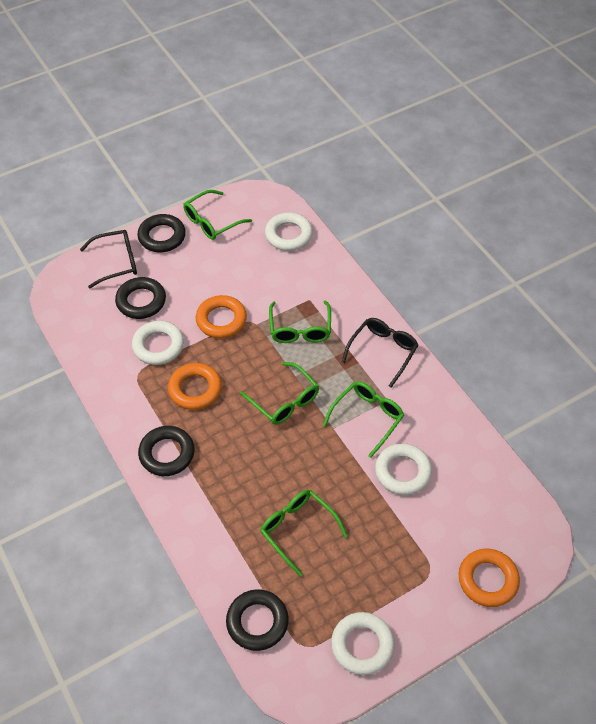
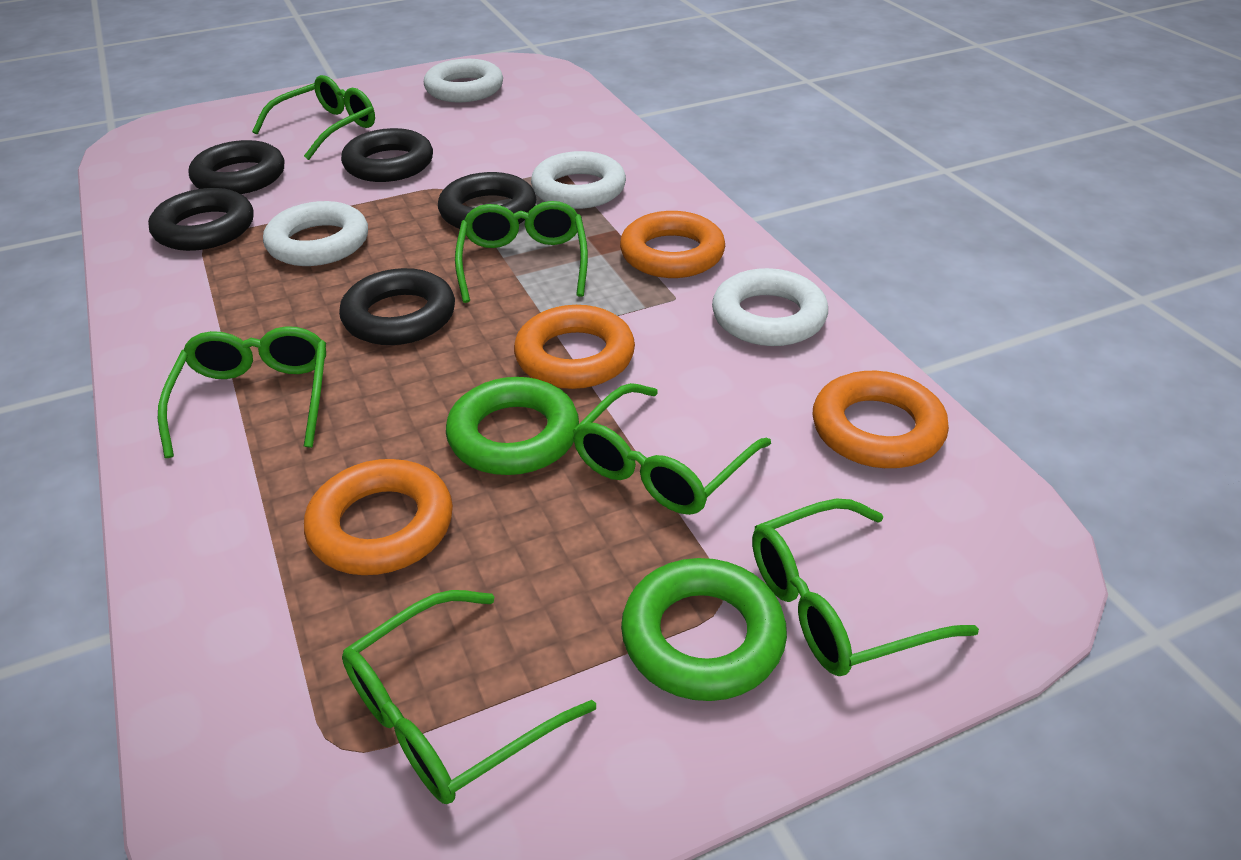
black glasses: 2 -> 0
black ring: 4 -> 5
green glasses: 5 -> 6
green ring: 0 -> 2
orange ring: 3 -> 4

